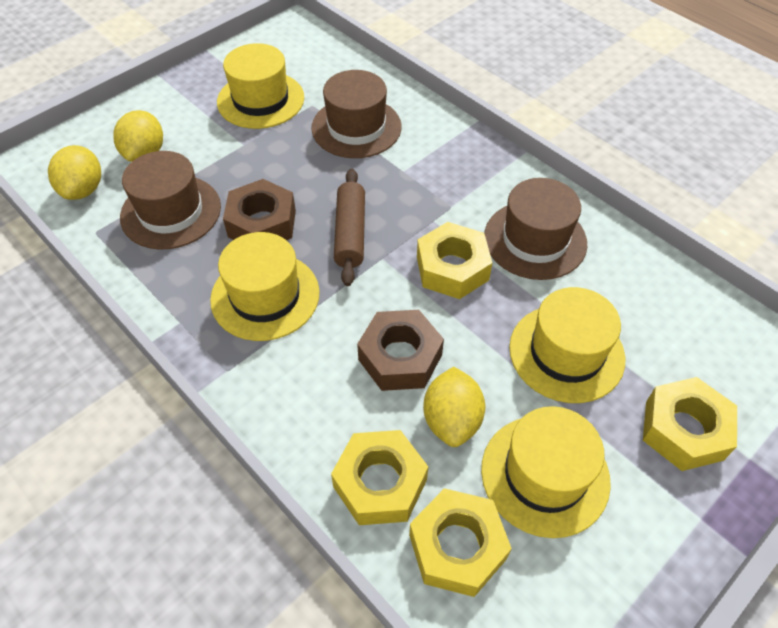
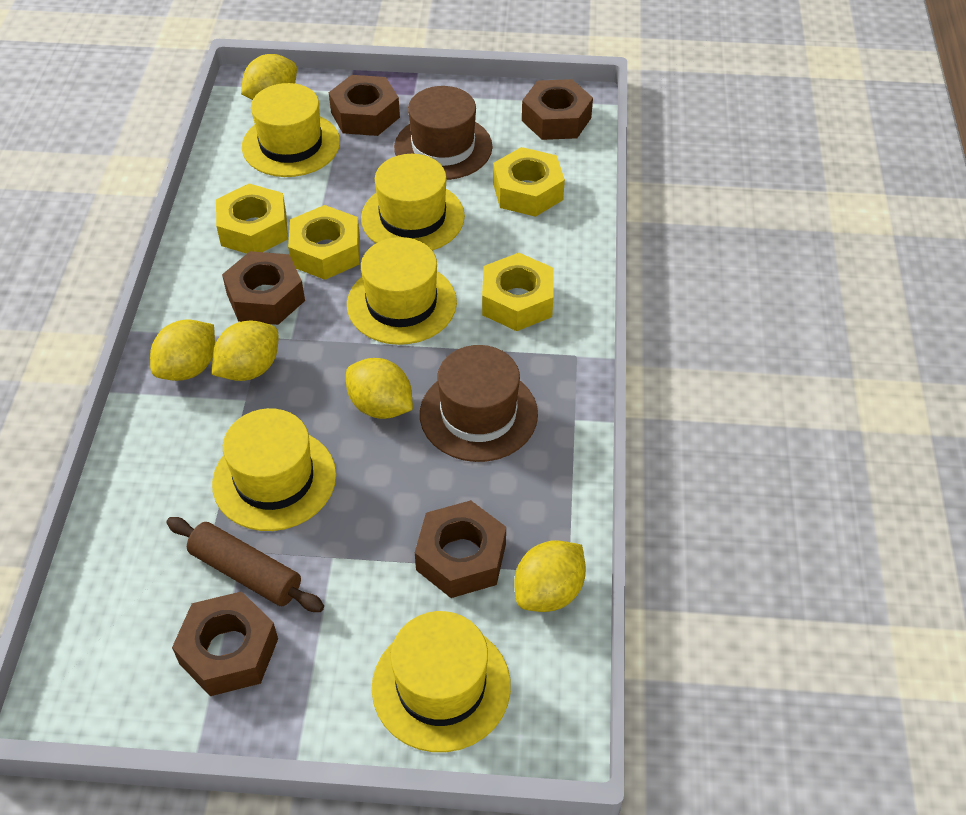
brown hat: 3 -> 2
brown nut: 2 -> 5
yellow hat: 4 -> 5
yellow lemon: 3 -> 5

